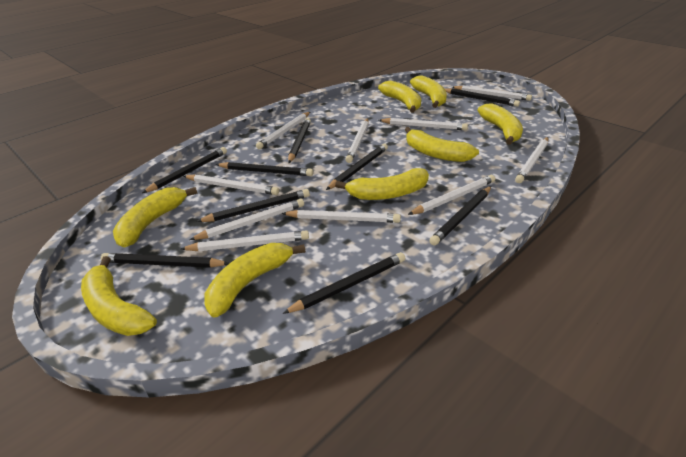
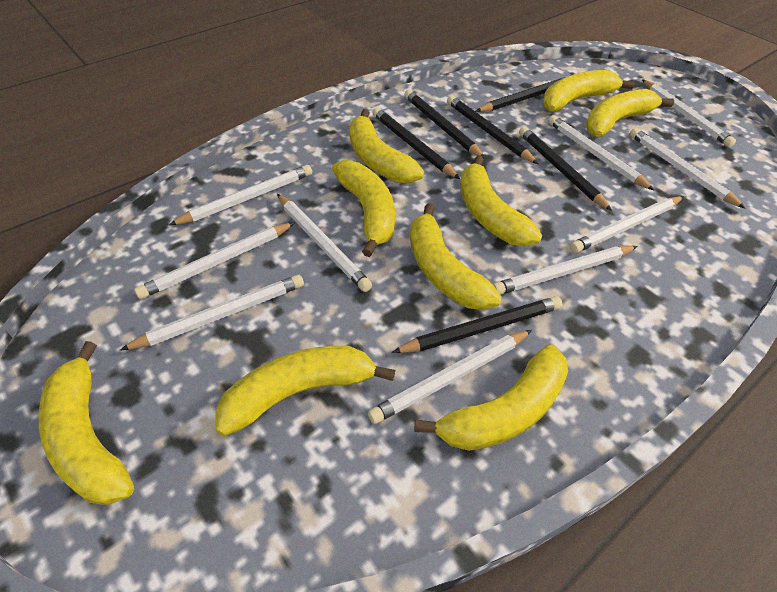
black pencil: 9 -> 6
yellow banana: 8 -> 9

